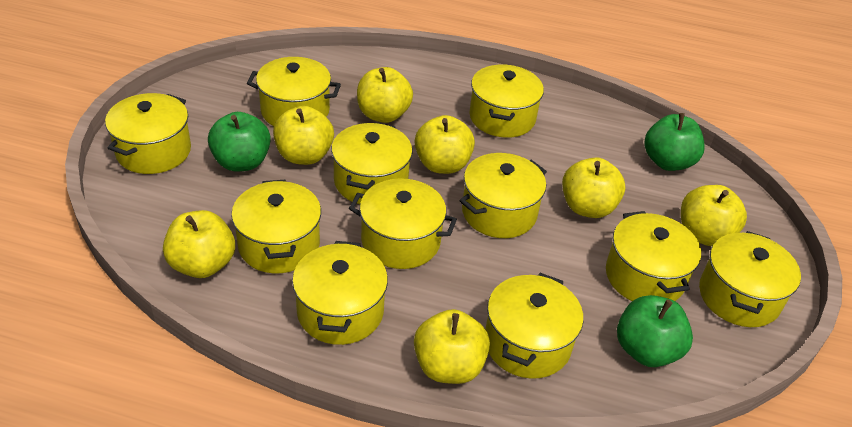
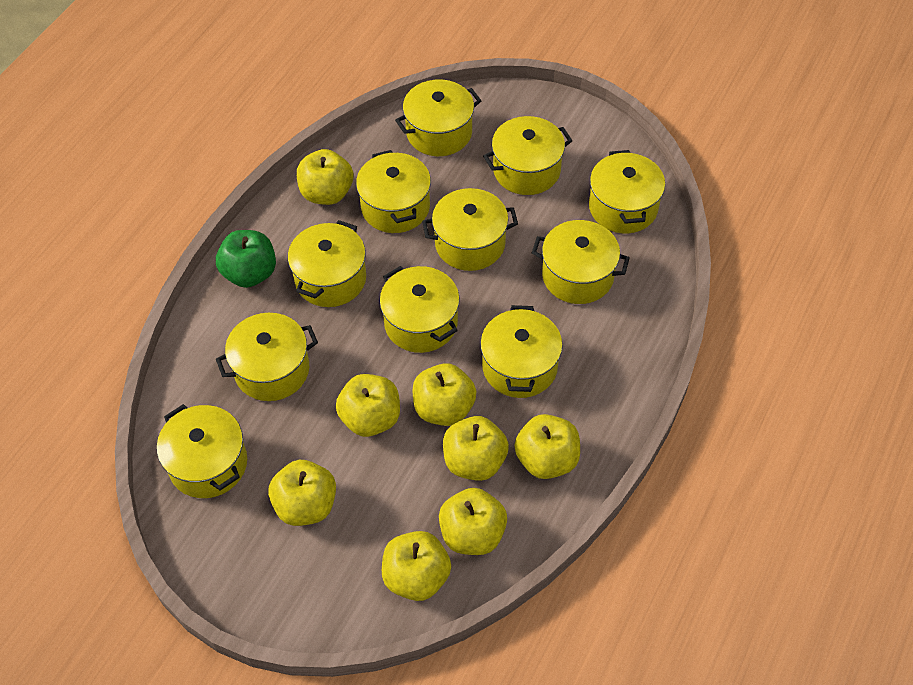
green apple: 3 -> 1
yellow apple: 7 -> 8

